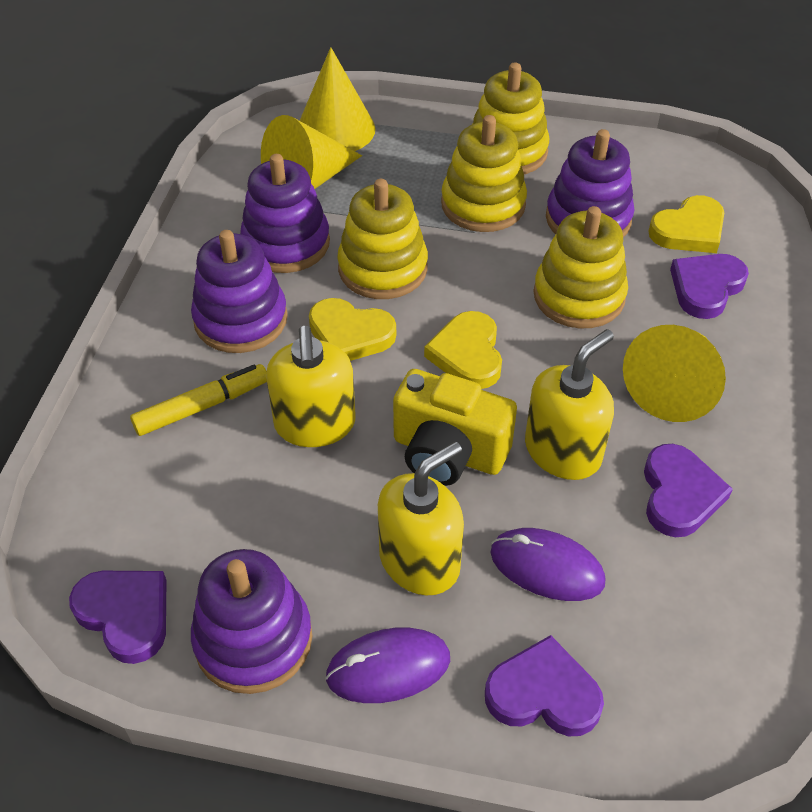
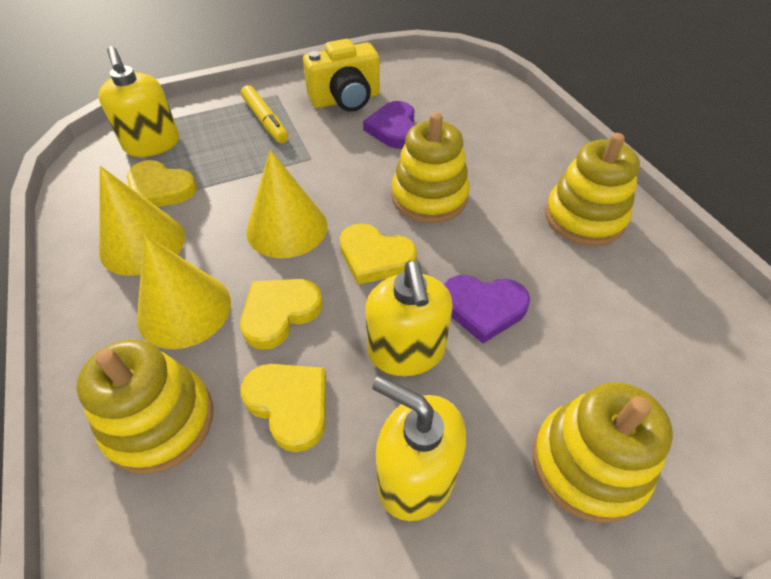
purple heart: 4 -> 2
purple mouse: 2 -> 0
purple stacking toy: 4 -> 0
yellow heart: 3 -> 4

